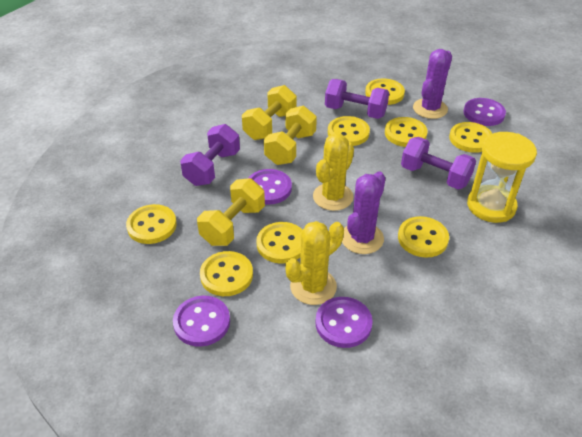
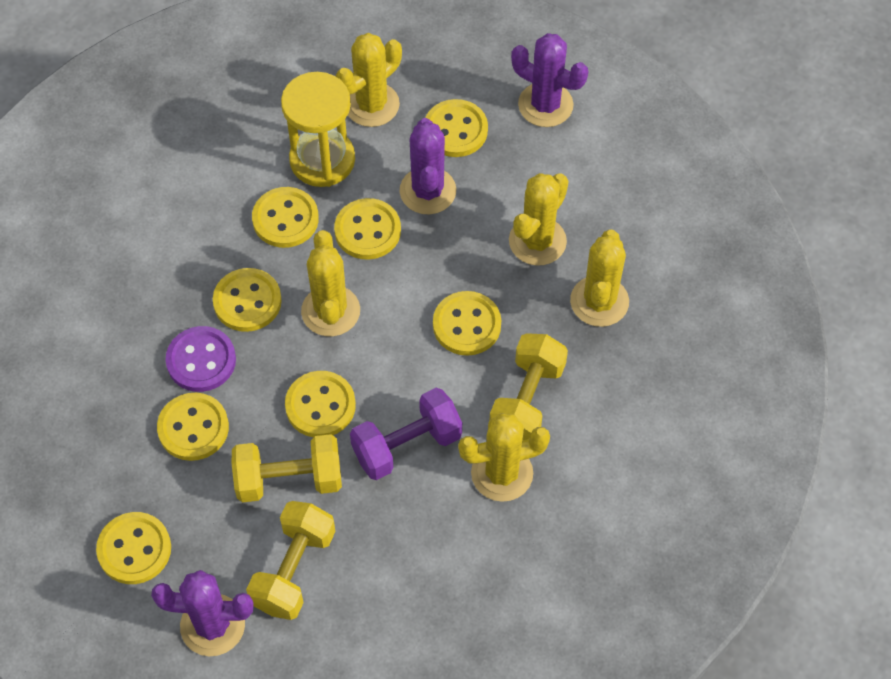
purple button: 4 -> 1
purple cactus: 2 -> 3
purple dumbbell: 3 -> 1
yellow cactus: 2 -> 5

